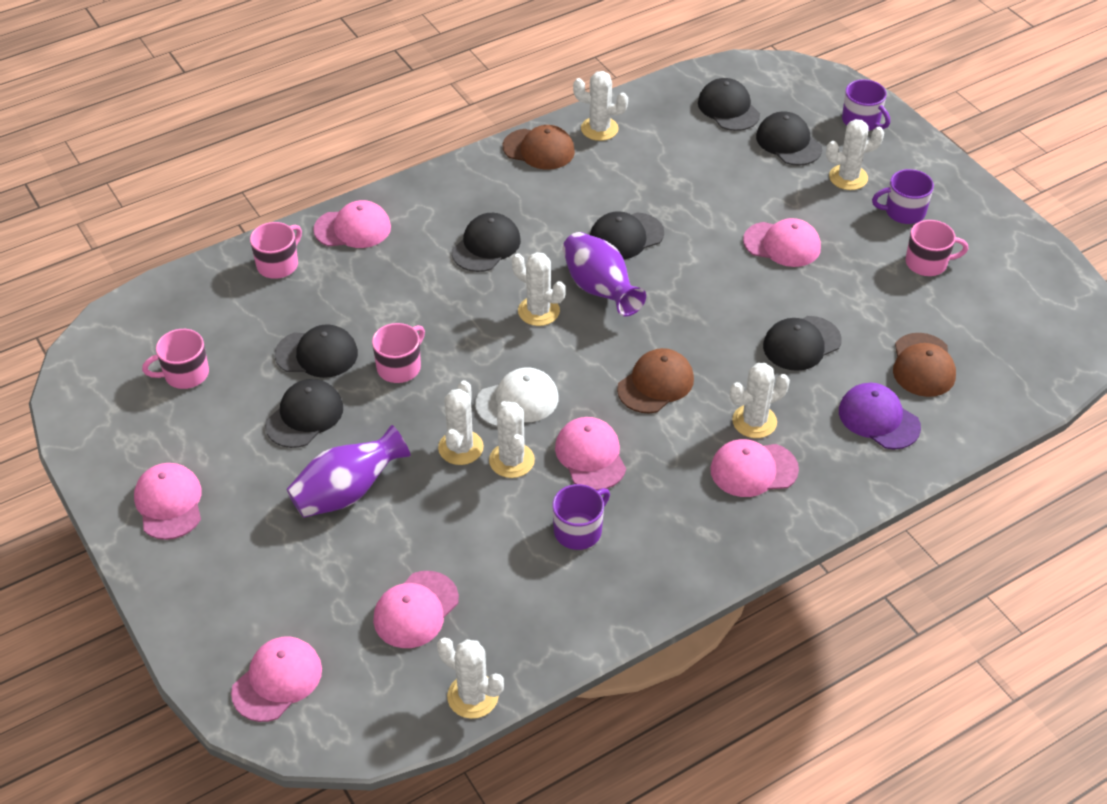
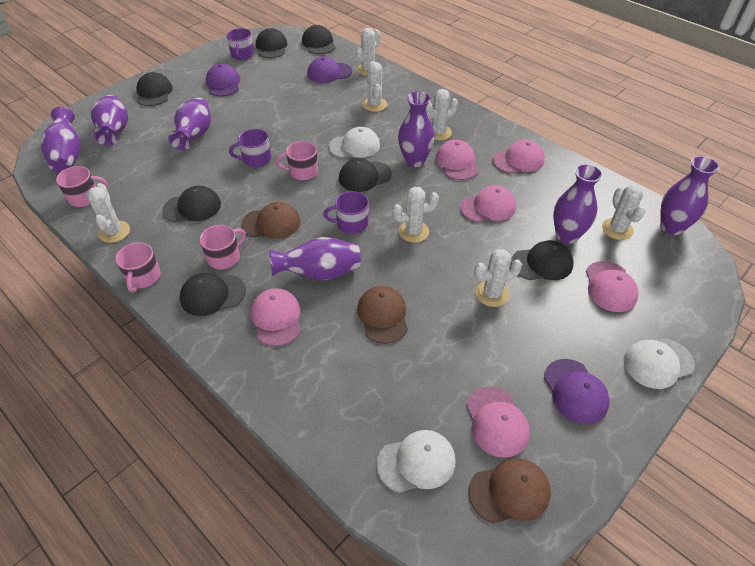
pink cap: 7 -> 6
purple cap: 1 -> 3
purple vase: 2 -> 7
white cap: 1 -> 3

